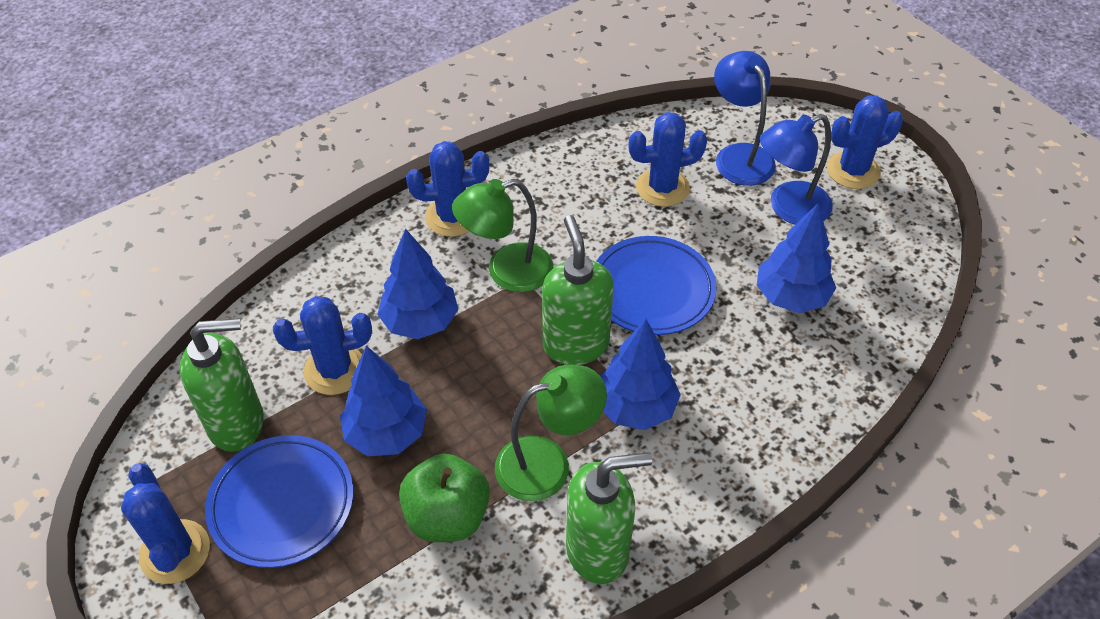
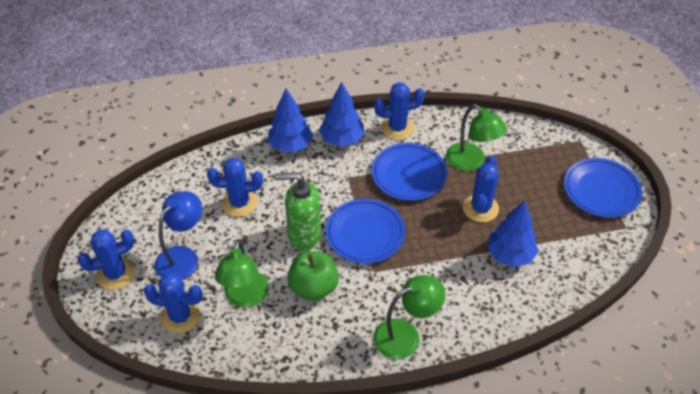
blue lamp: 2 -> 1
blue plate: 2 -> 3
blue tree: 4 -> 3
green lamp: 2 -> 3
green soap dispenser: 3 -> 1

